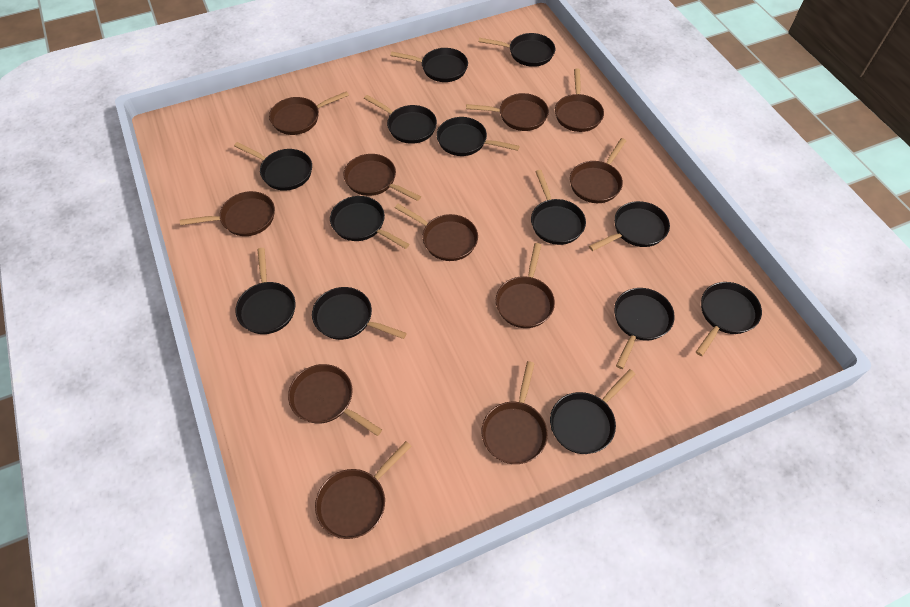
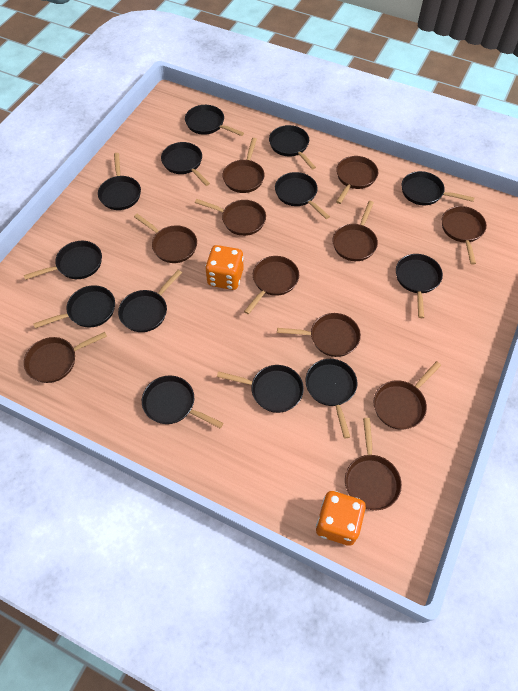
orange dice: 0 -> 2

